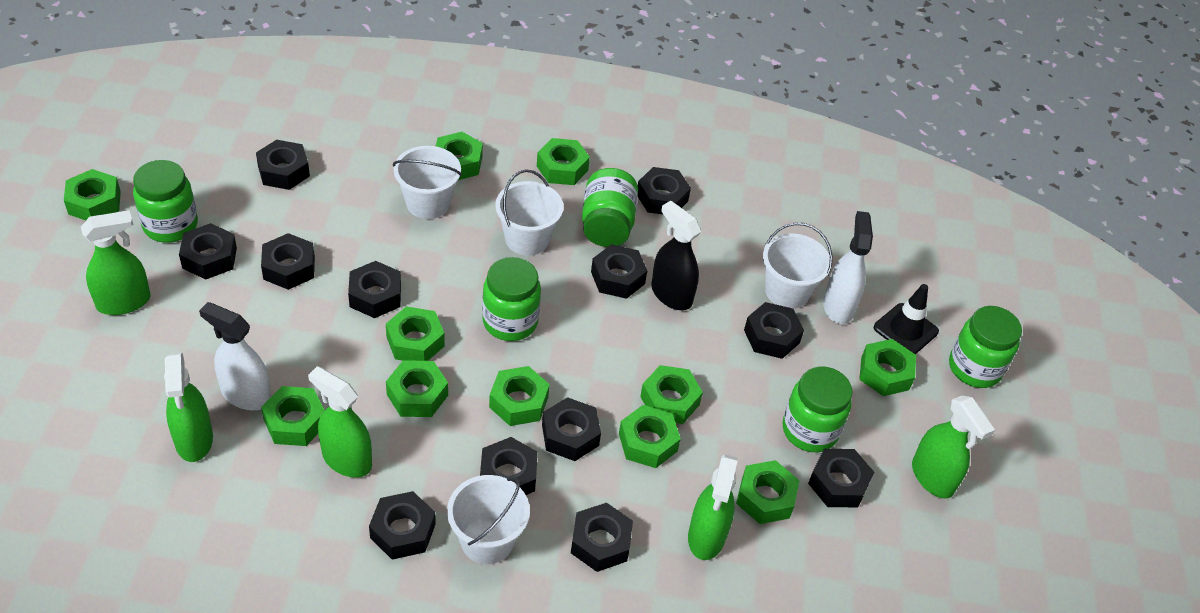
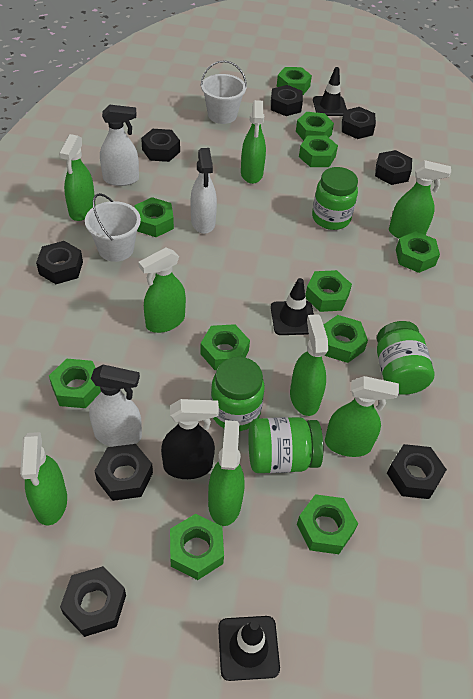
black nut: 12 -> 8
black traffic cone: 1 -> 3
green jar: 5 -> 4
green spray bottle: 5 -> 8
white bucket: 4 -> 2
white spray bottle: 2 -> 3

